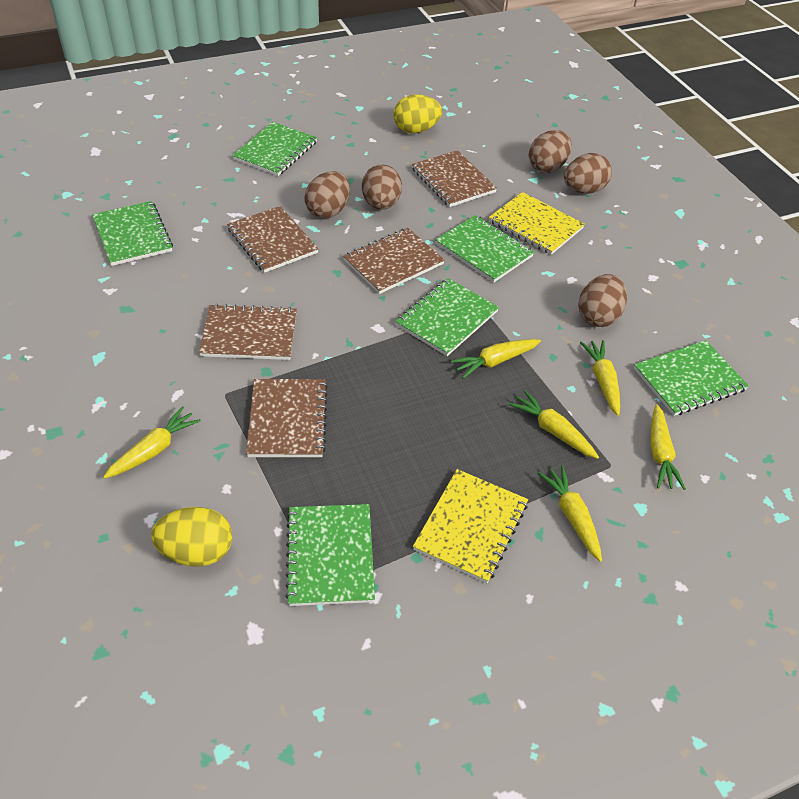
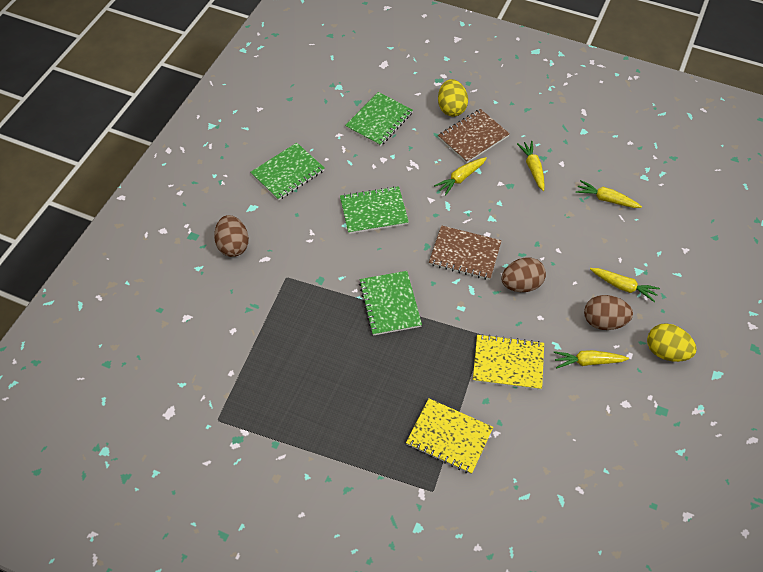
brown egg: 5 -> 3
brown notebook: 5 -> 2
green notebook: 6 -> 4
yellow carrot: 6 -> 5

